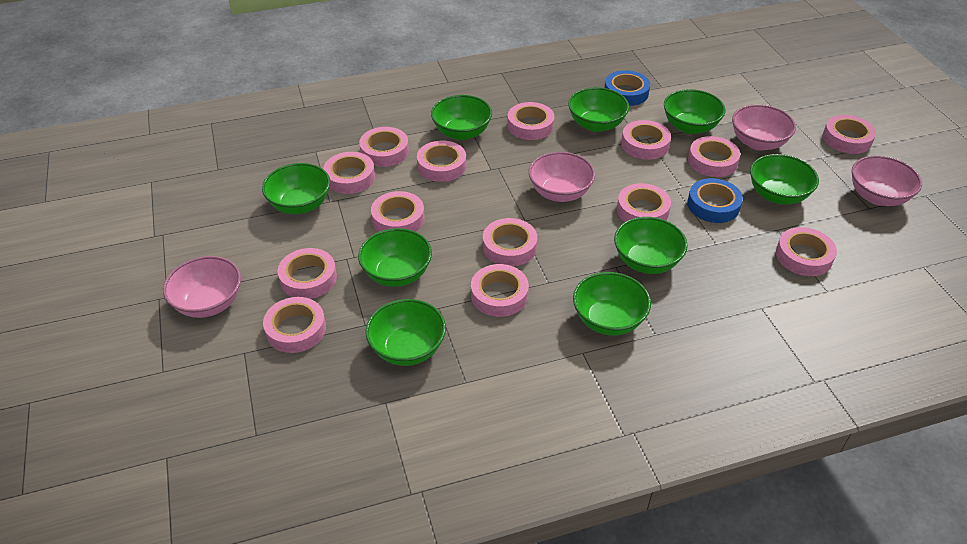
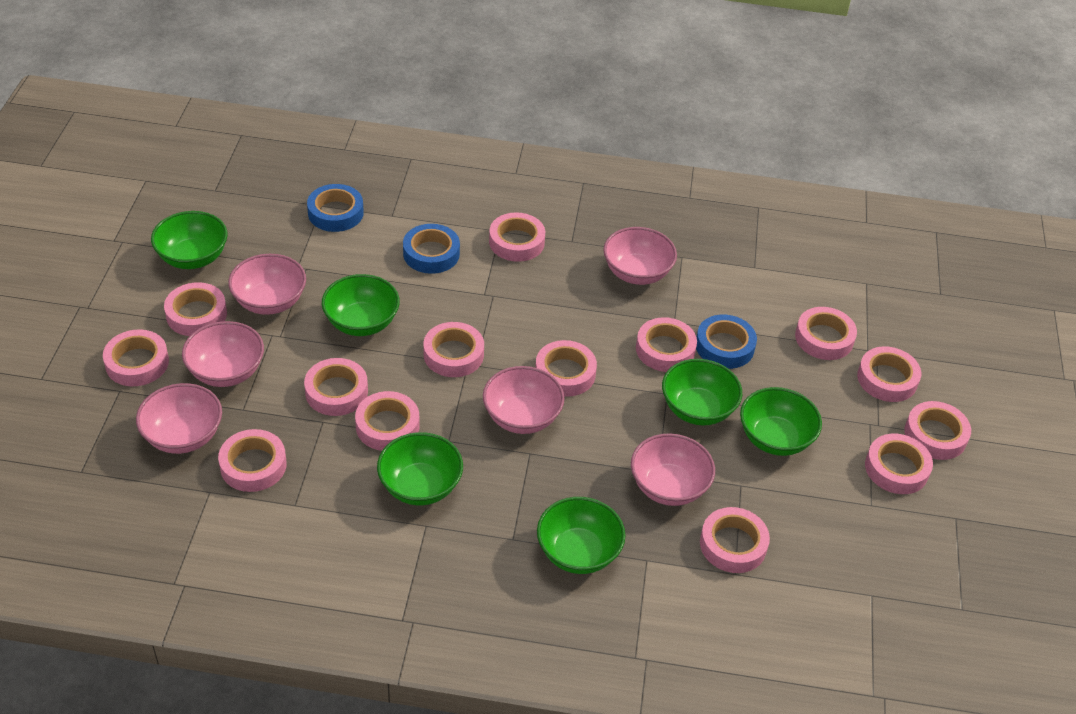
blue tape: 2 -> 3
green bowl: 9 -> 6
pink bowl: 4 -> 6

